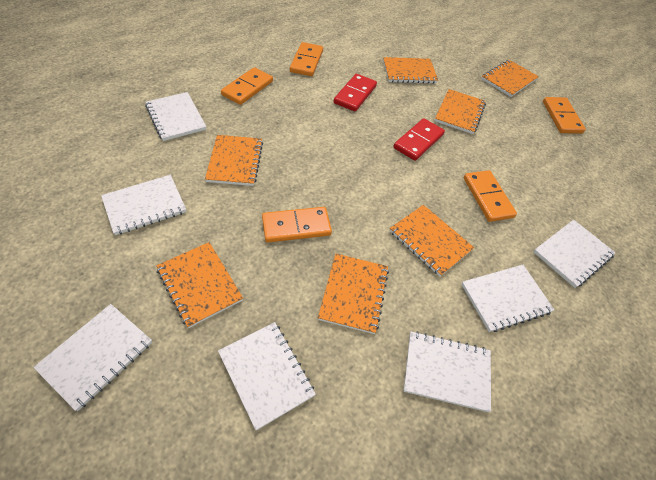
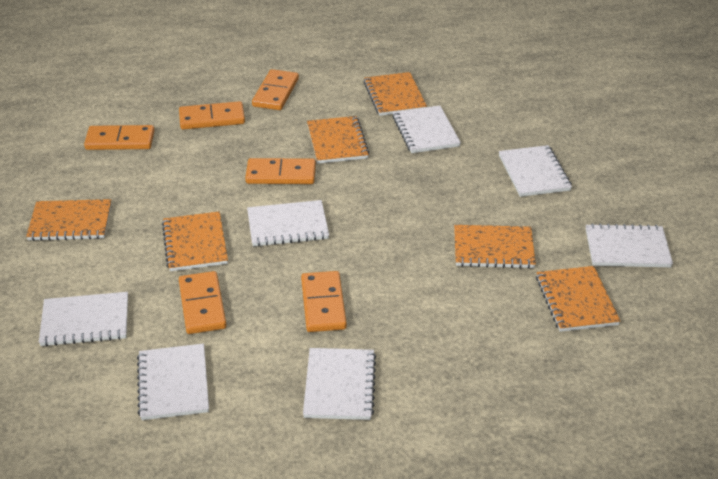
orange domino: 5 -> 6
orange notebook: 7 -> 6
red domino: 2 -> 0

